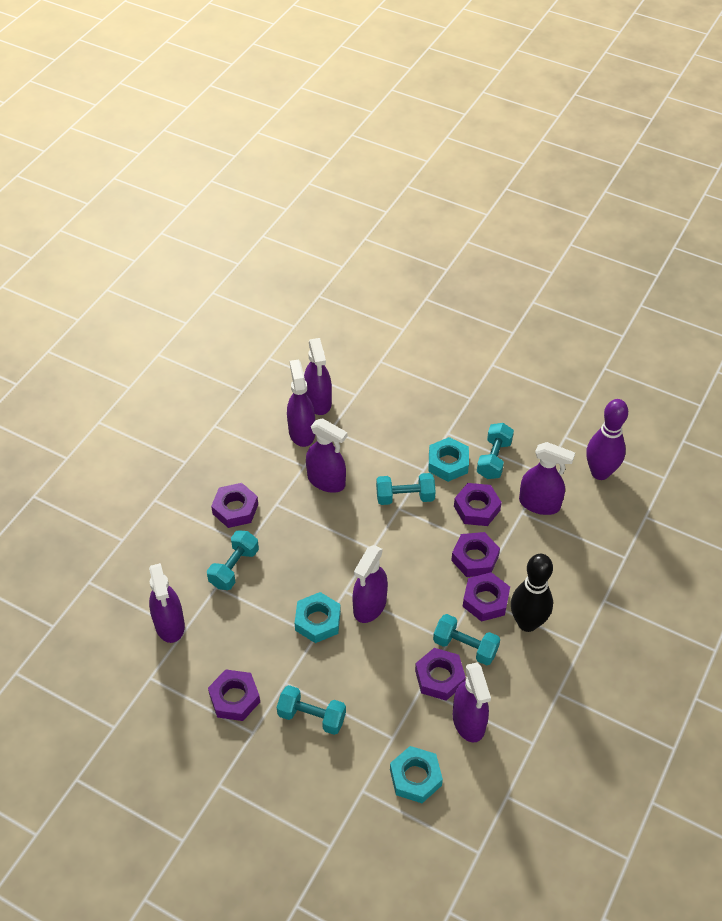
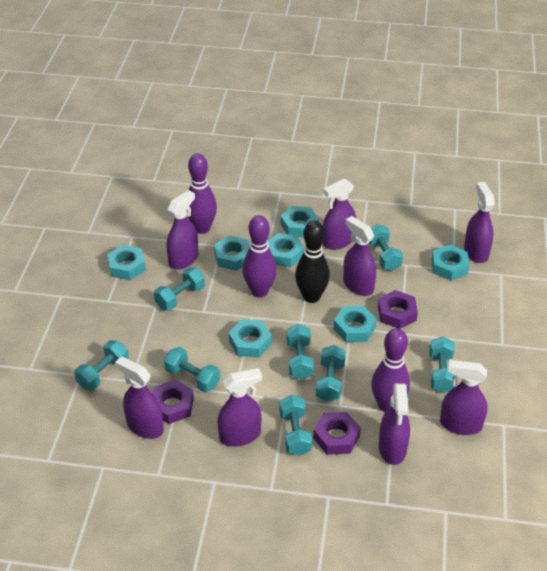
purple bowling pin: 1 -> 3
purple nut: 6 -> 3
purple spray bottle: 7 -> 8
turquoise dumbbell: 5 -> 8
turquoise nut: 3 -> 7

